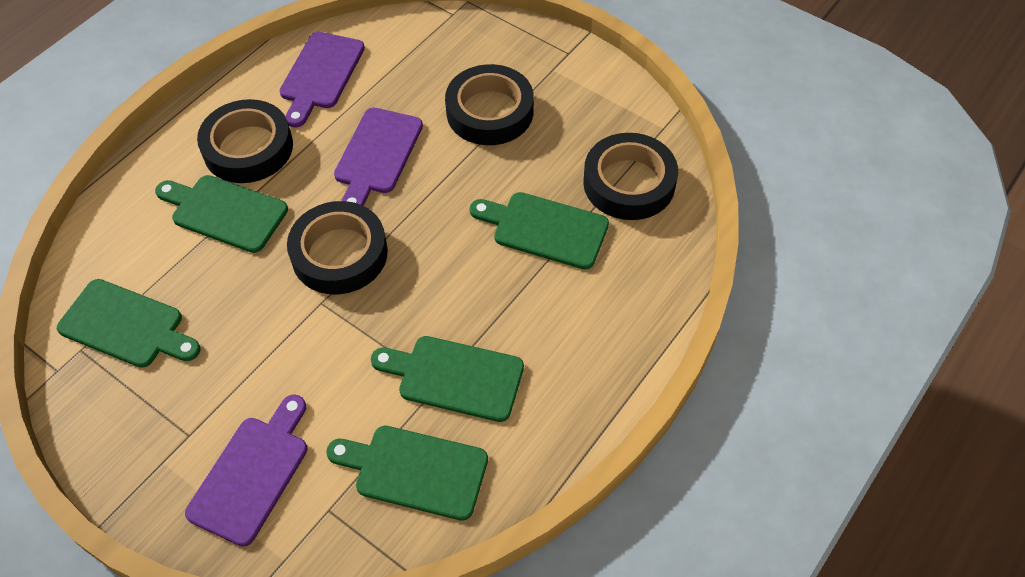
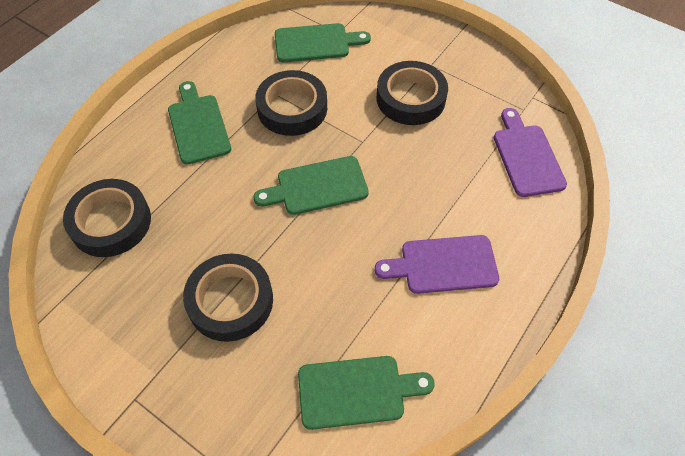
green cutting board: 5 -> 4
purple cutting board: 3 -> 2

